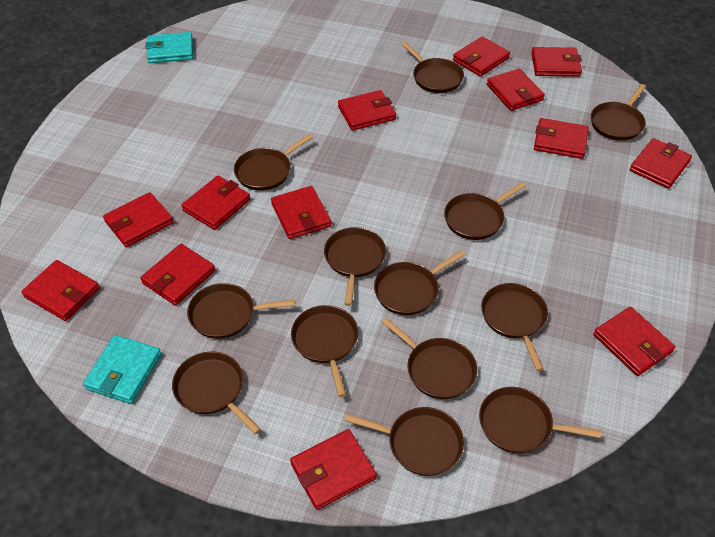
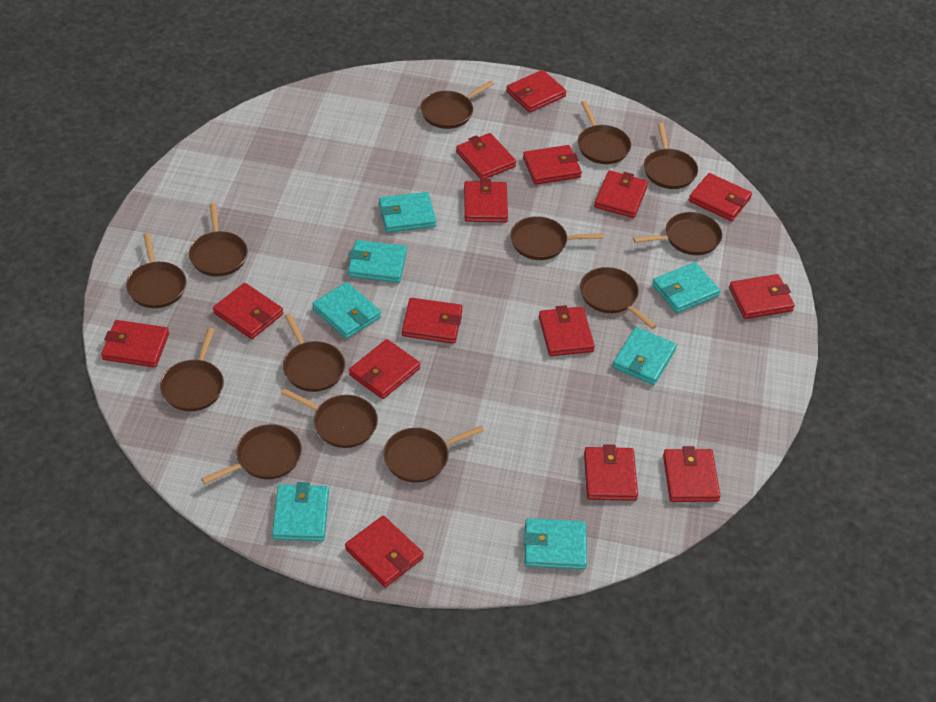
red wallet: 13 -> 15
turquoise wallet: 2 -> 7

